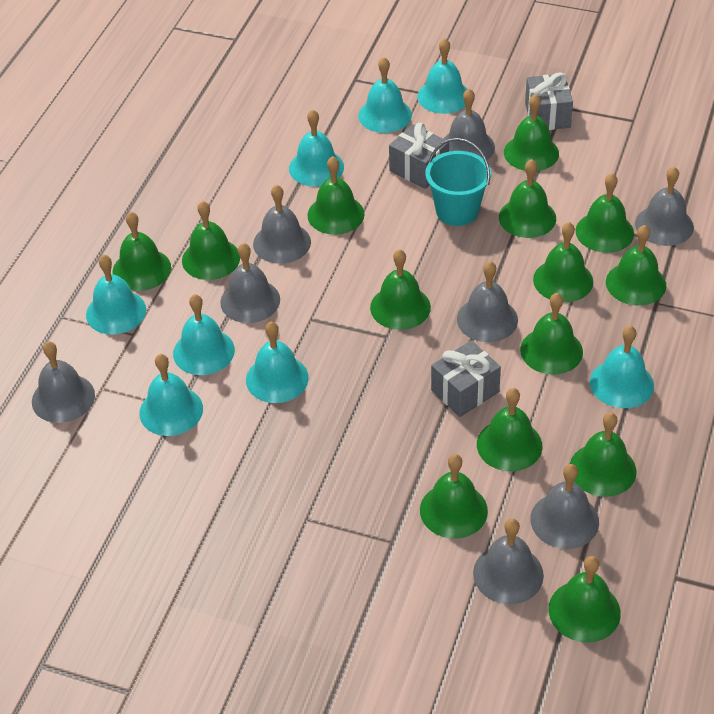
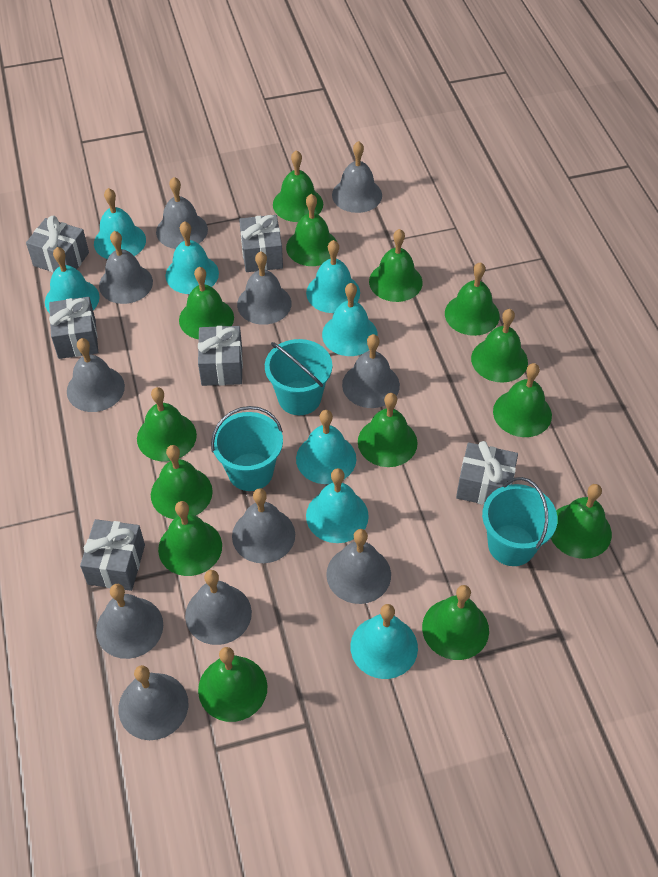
grey bell: 8 -> 11
grey gift: 3 -> 6
turquoise bucket: 1 -> 3

